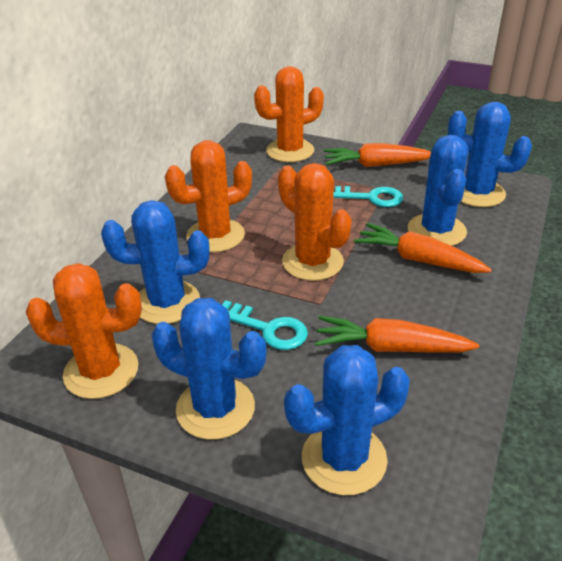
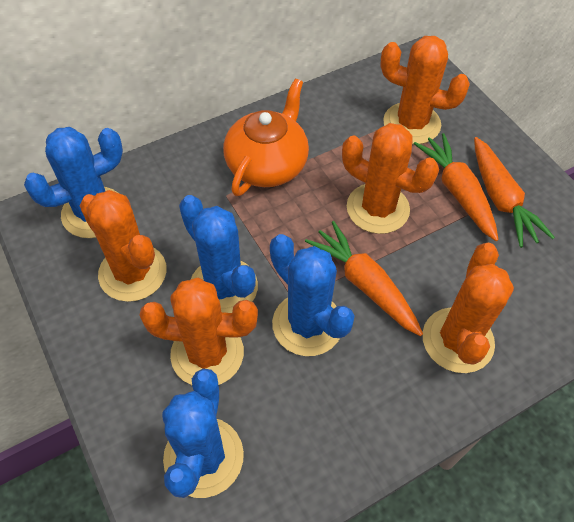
blue cactus: 5 -> 4
orange cactus: 4 -> 5
orange teapot: 0 -> 1
turquoise key: 2 -> 0

